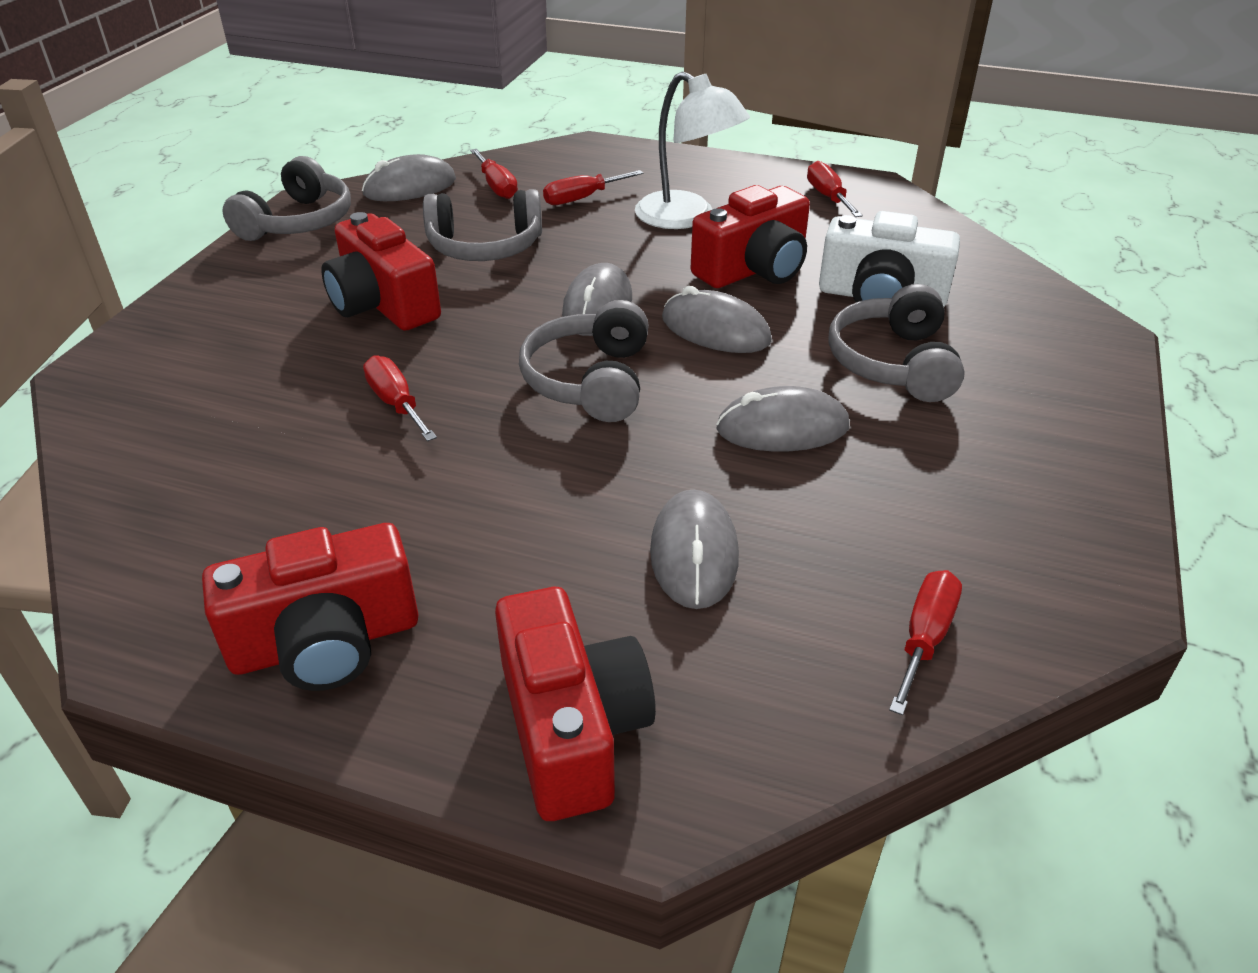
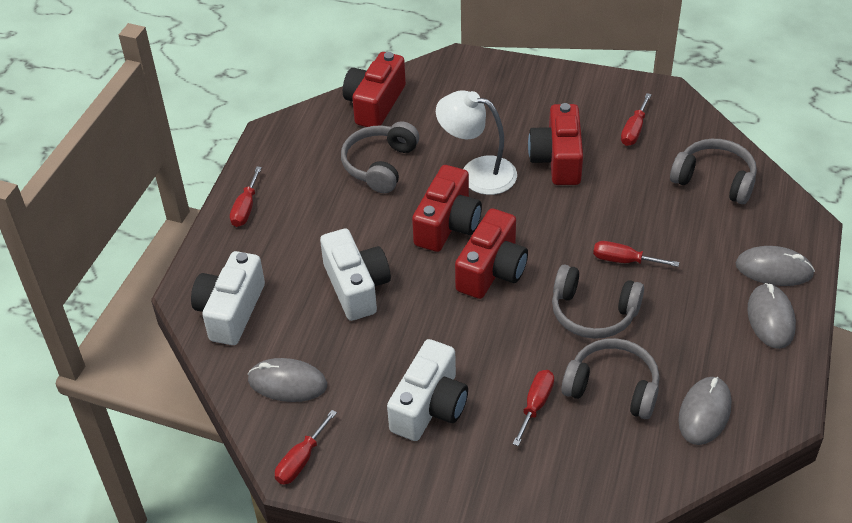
grey mouse: 5 -> 4
white camera: 1 -> 3

